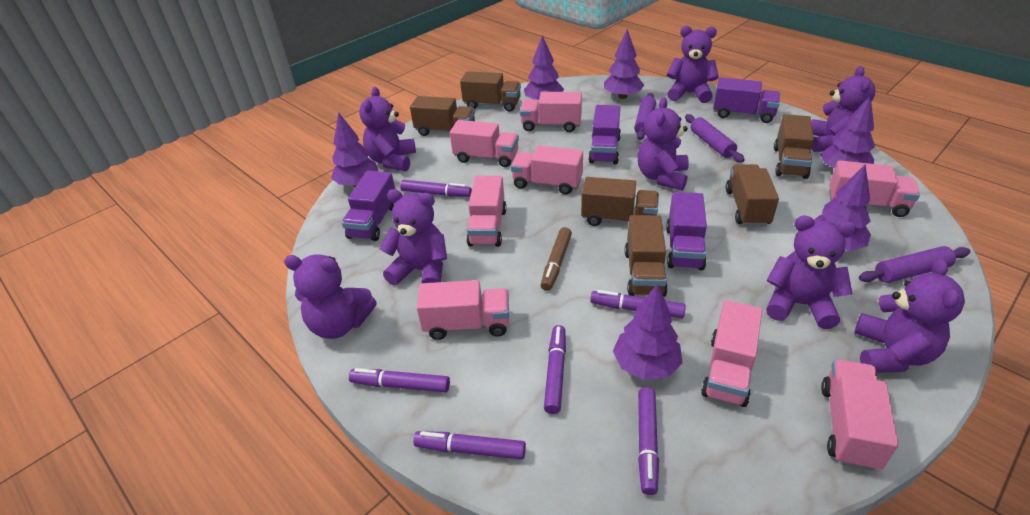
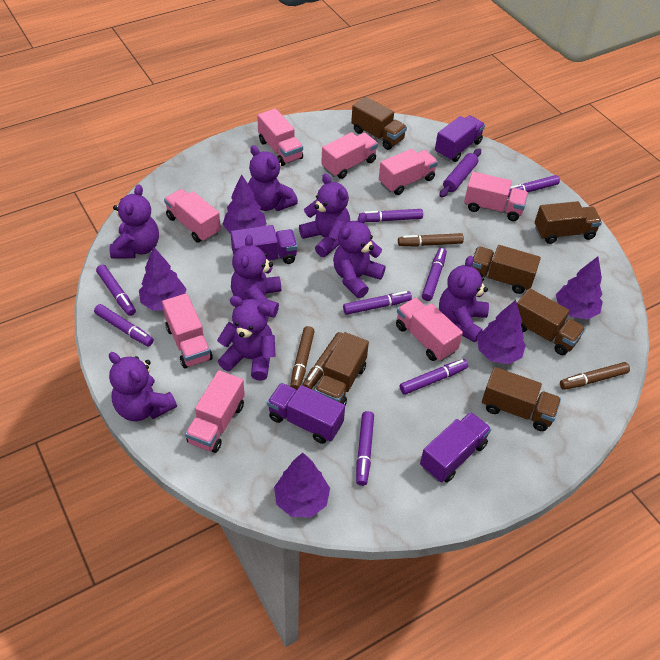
brown marker: 1 -> 4
purple marker: 6 -> 8
purple rolling pin: 3 -> 1
purple tree: 6 -> 5

